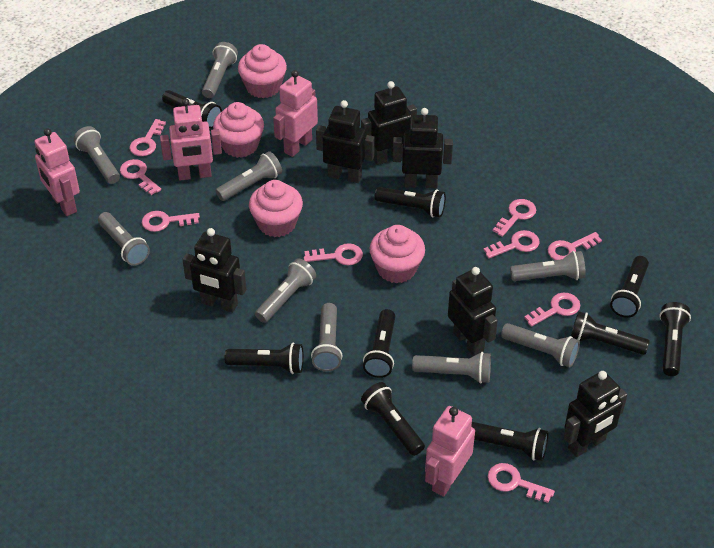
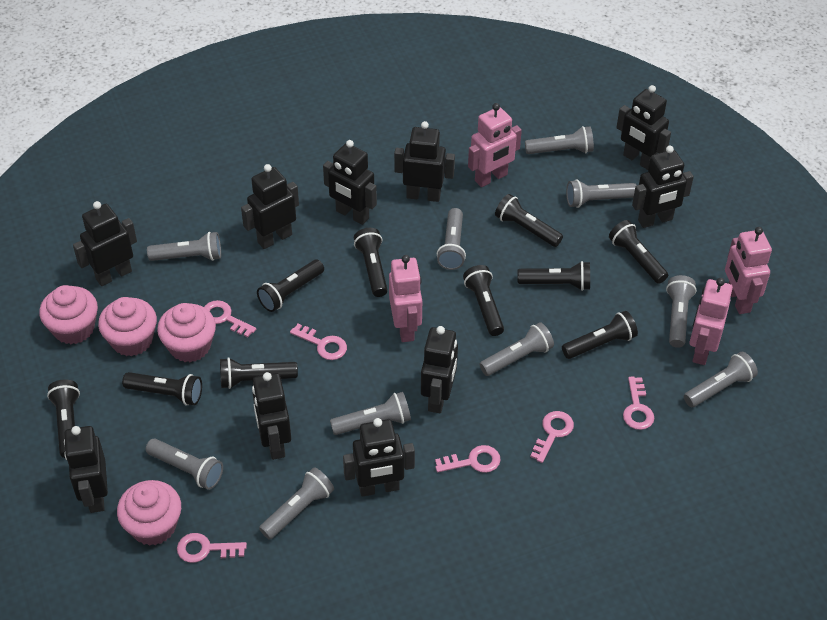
black flashlight: 9 -> 10
black robot: 6 -> 10
grey flashlight: 9 -> 10
pink key: 9 -> 6

